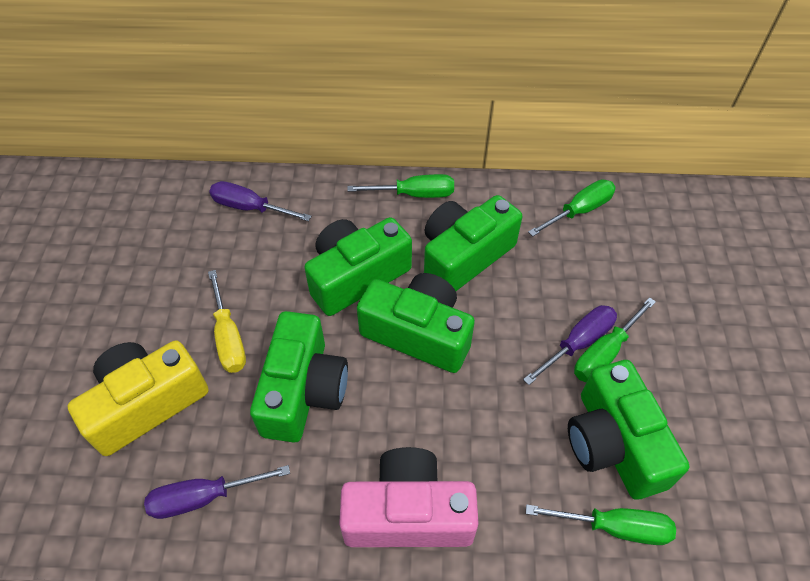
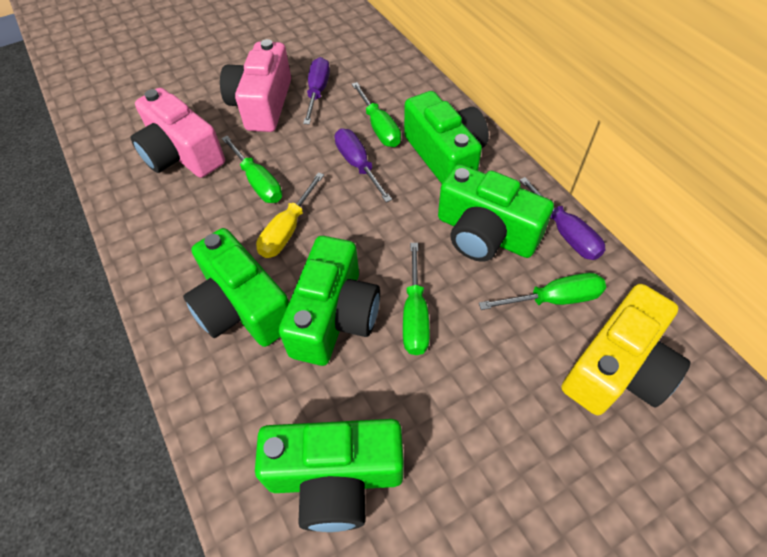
pink camera: 1 -> 2

